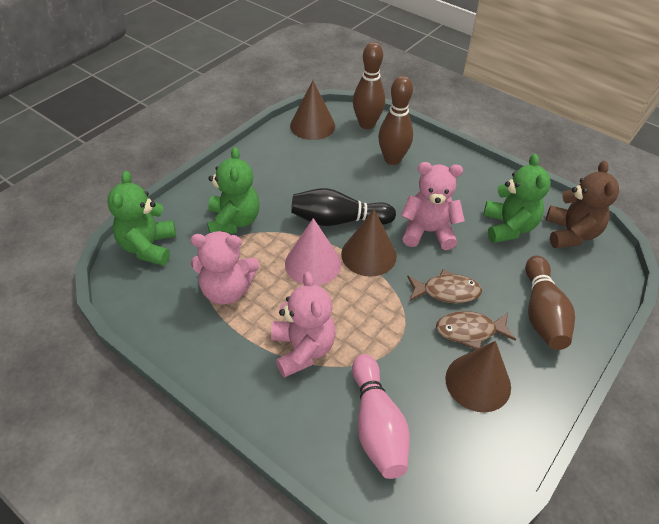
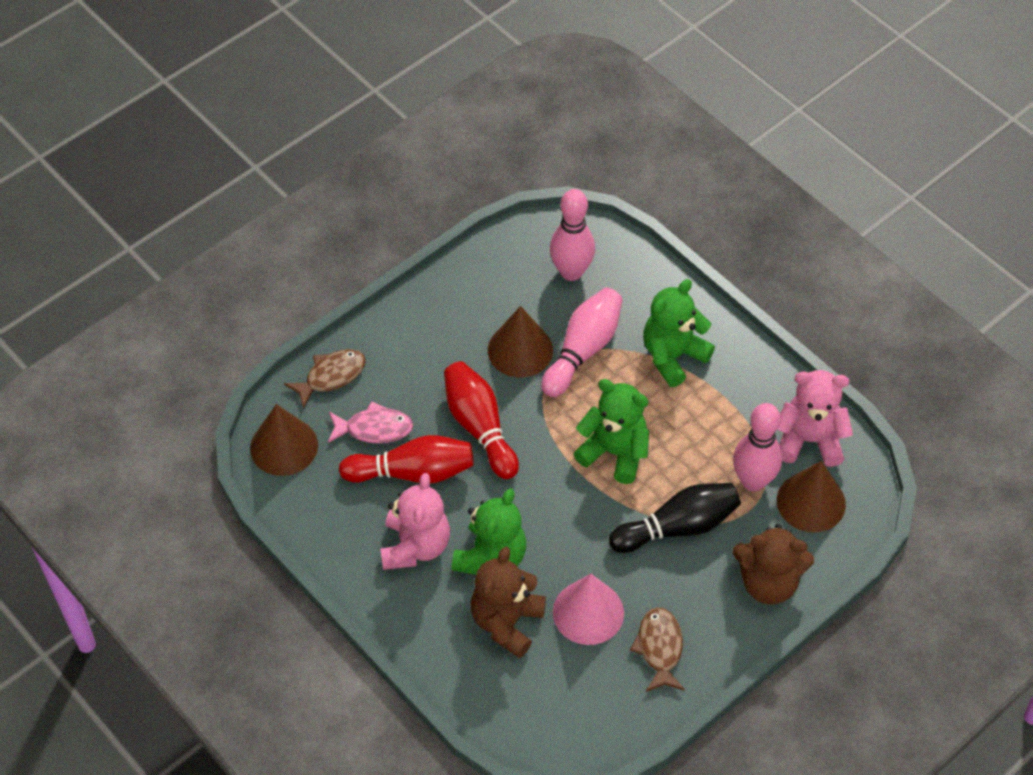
brown bowling pin: 3 -> 0
brown teddy bear: 1 -> 2
pink bowling pin: 1 -> 3
pink fish: 0 -> 1
pink teddy bear: 3 -> 2
red bowling pin: 0 -> 2

